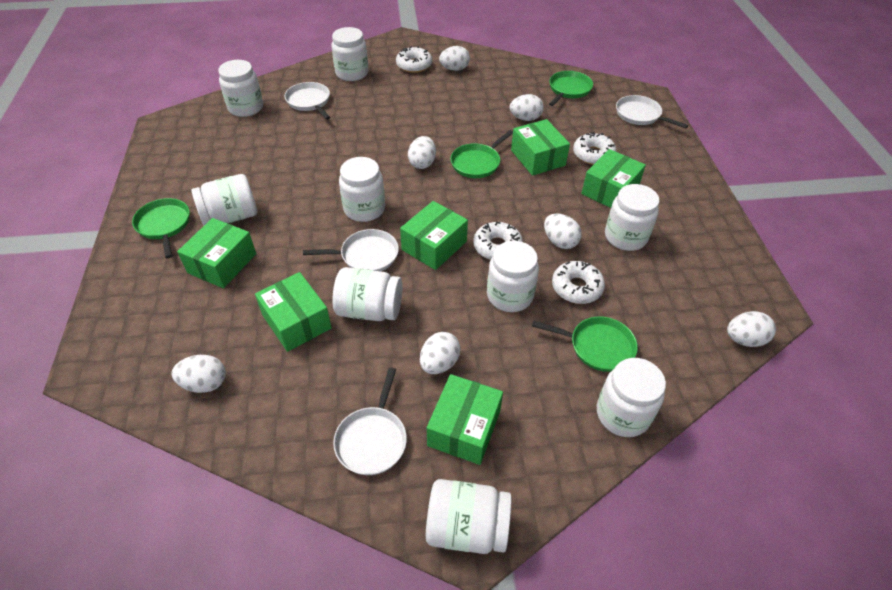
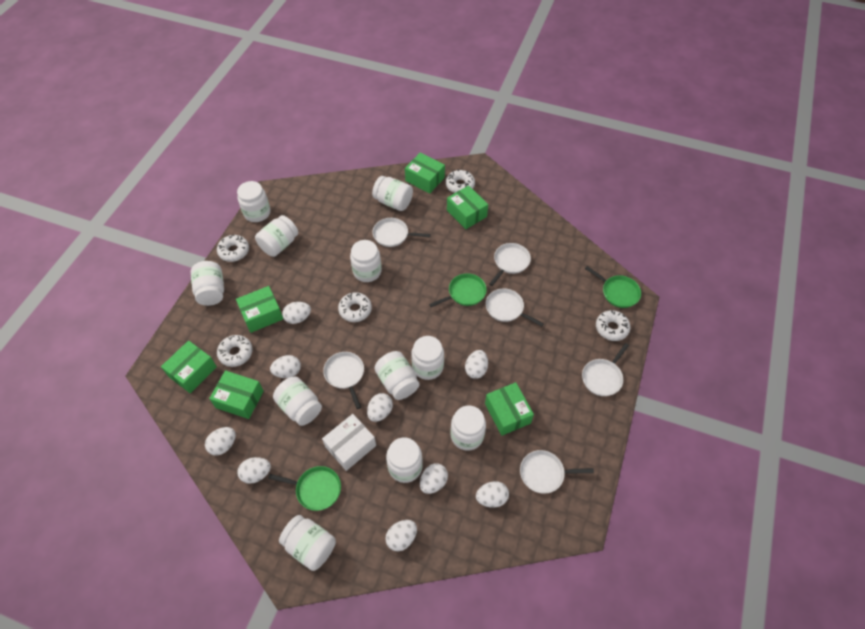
green pan: 4 -> 3
white box: 0 -> 1
white donut: 4 -> 5
white egg: 7 -> 9
white jar: 9 -> 11
white pan: 4 -> 6

